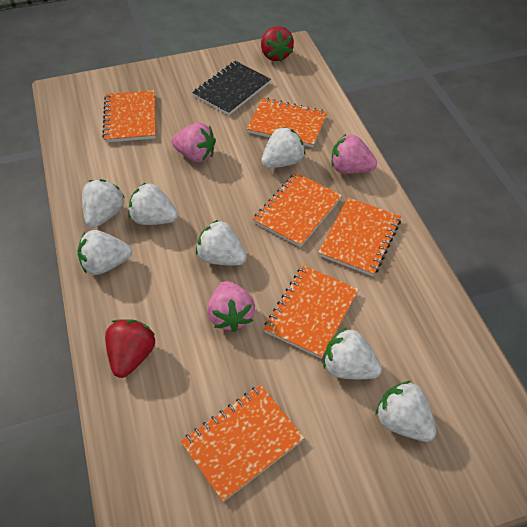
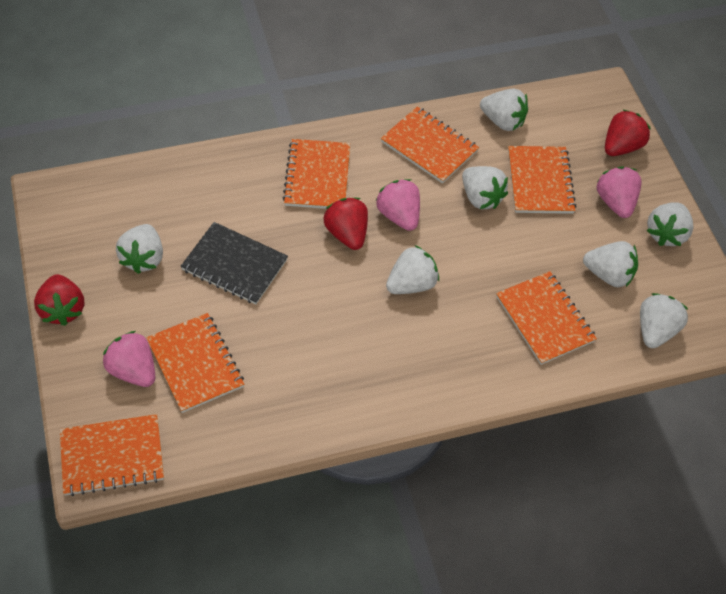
red strawberry: 2 -> 3

